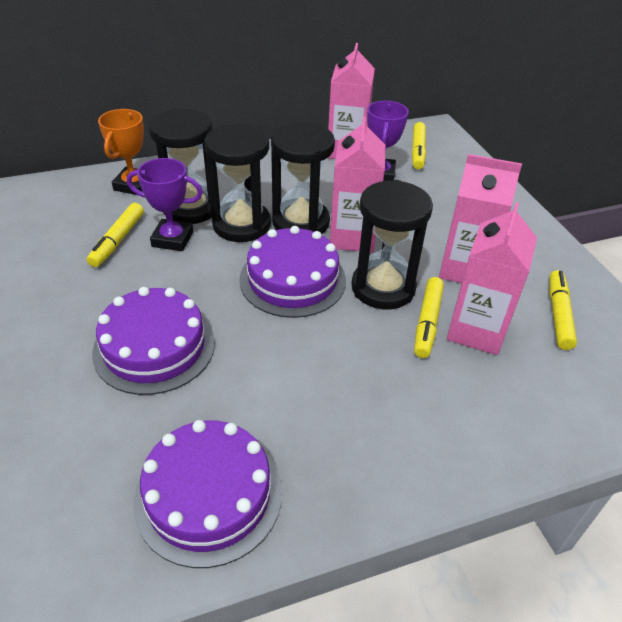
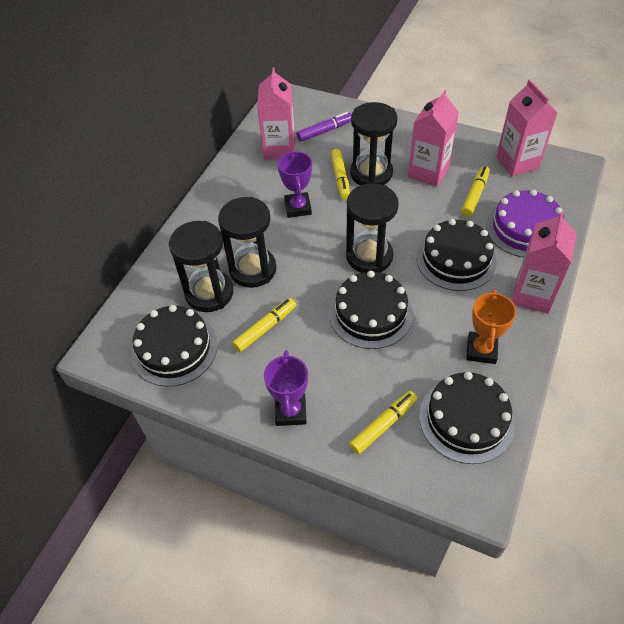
black cake: 0 -> 4
purple cake: 3 -> 1
purple marker: 0 -> 1

